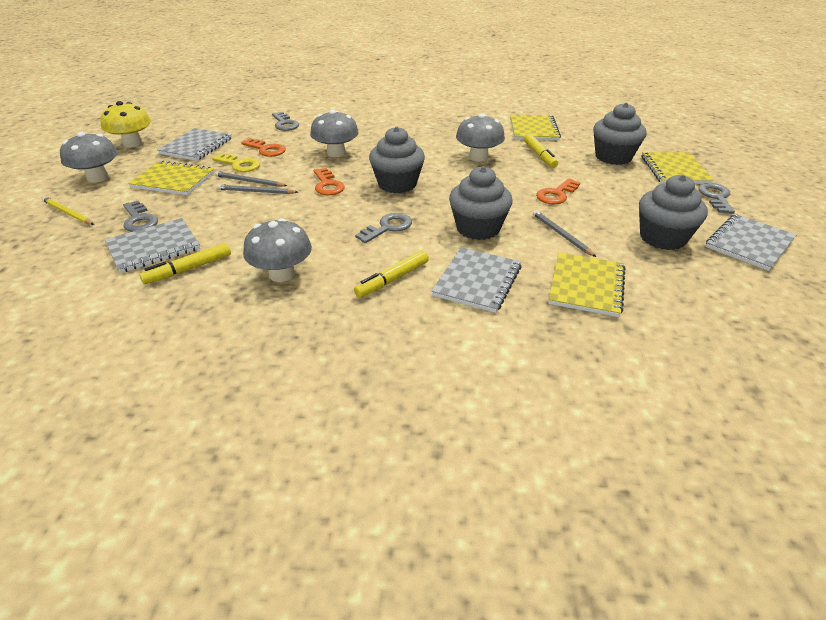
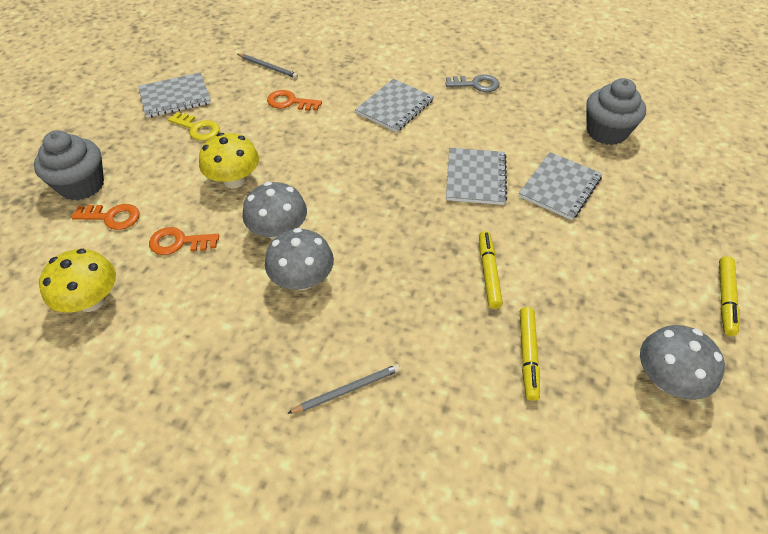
grey cupcake: 4 -> 2
grey key: 4 -> 1
grey mushroom: 4 -> 3
grey pencil: 3 -> 2
yellow mushroom: 1 -> 2
yellow notebook: 4 -> 0
yellow pencil: 1 -> 0

